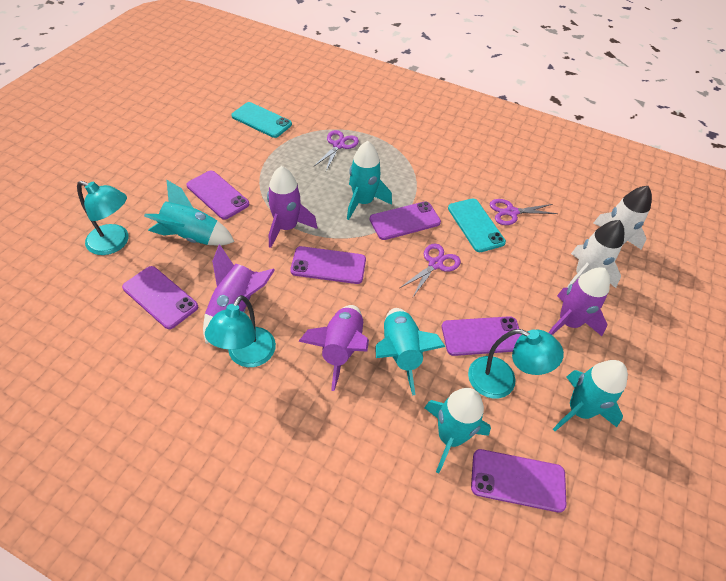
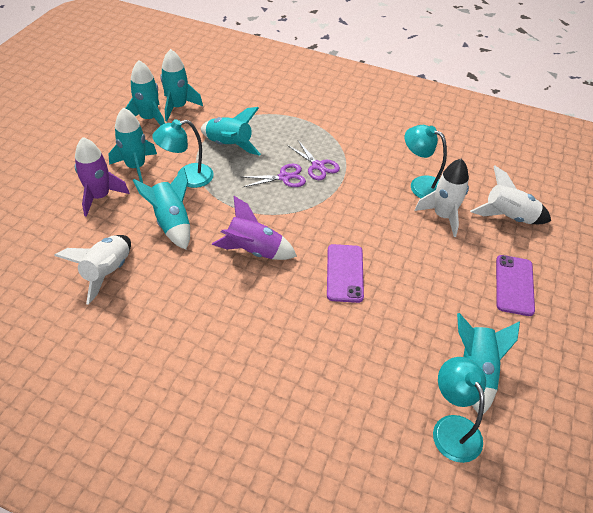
purple phone: 6 -> 2
purple rocket: 4 -> 2
purple scissors: 3 -> 2
turquoise phone: 2 -> 0
turquoise rocket: 5 -> 6
white rocket: 2 -> 3

